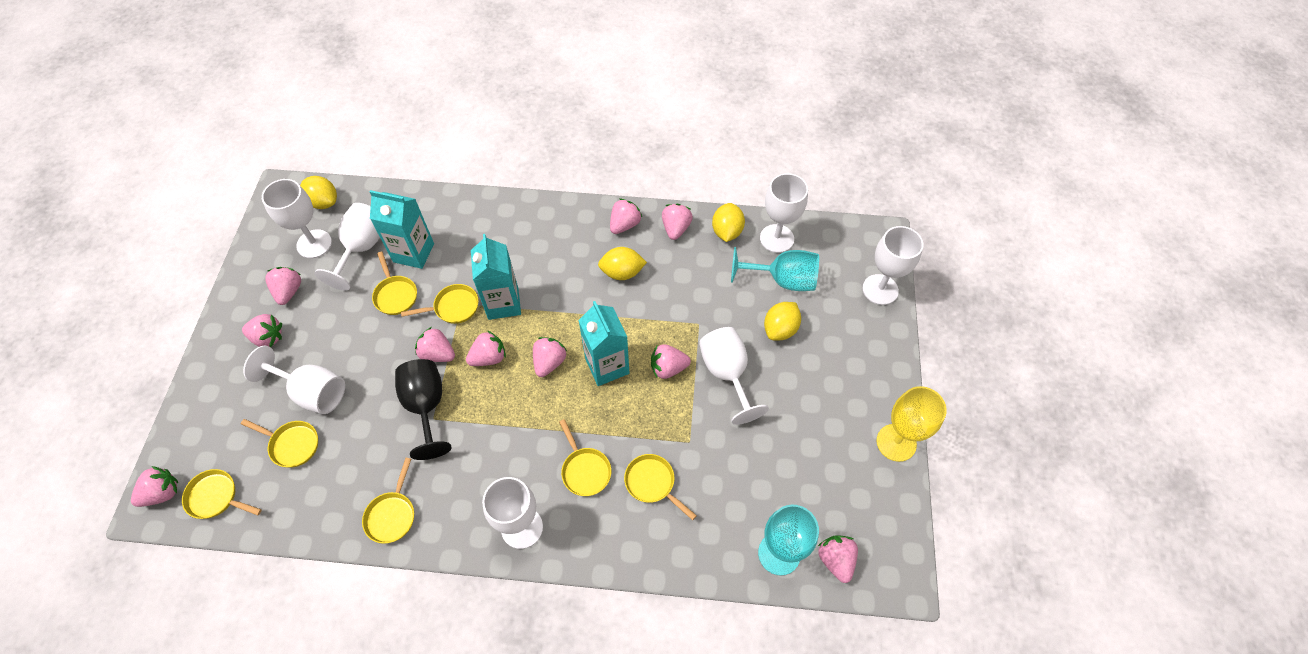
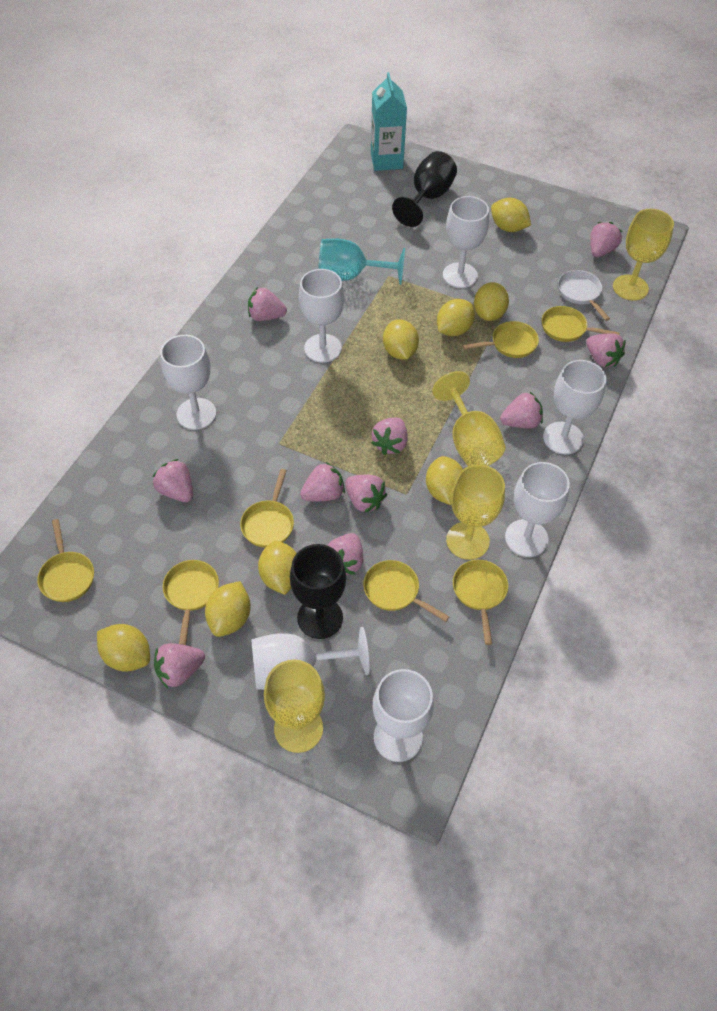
black goblet: 1 -> 2
turquoise carton: 3 -> 1
turquoise goblet: 2 -> 1
white pan: 0 -> 1
yellow goblet: 1 -> 4
yellow lemon: 4 -> 8

